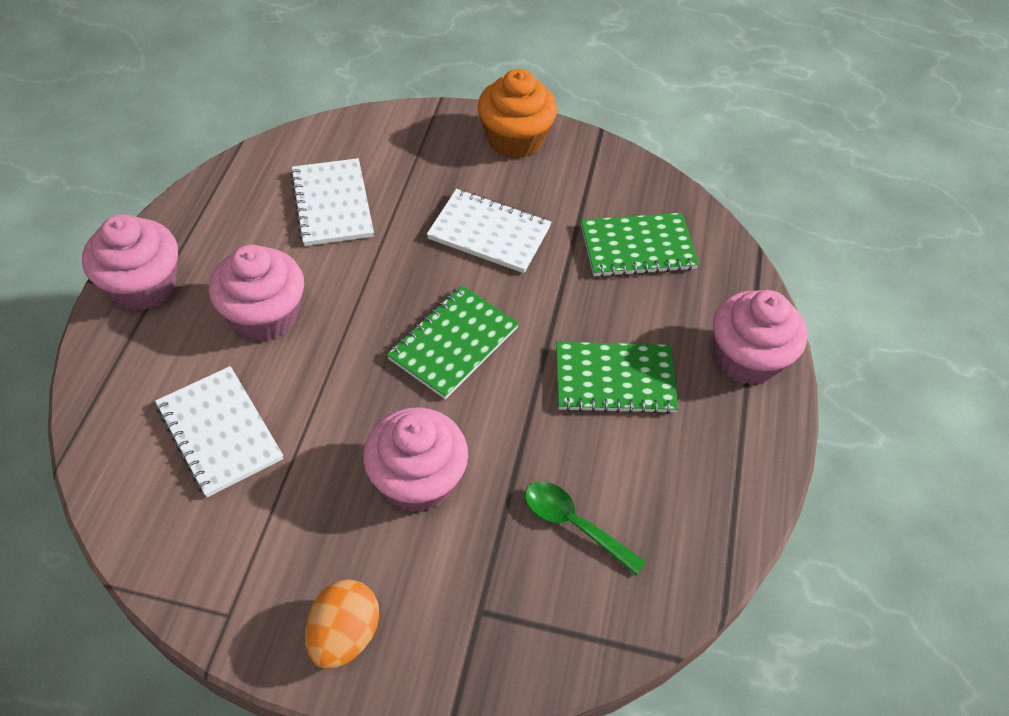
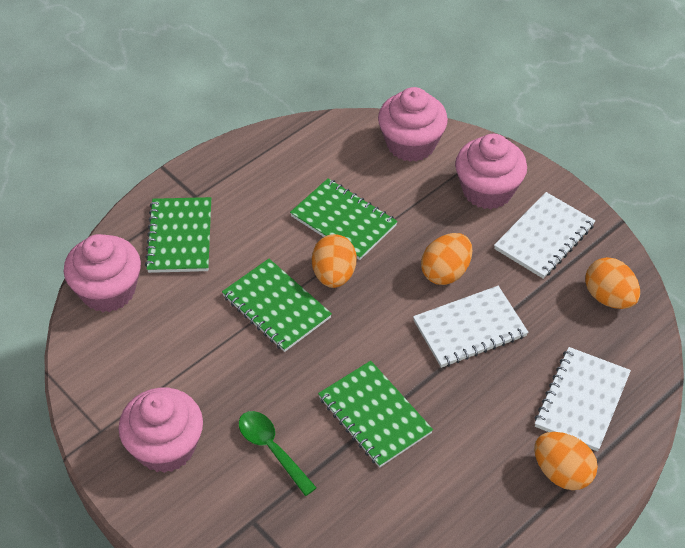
green notebook: 3 -> 4
orange cupcake: 1 -> 0
orange egg: 1 -> 4

